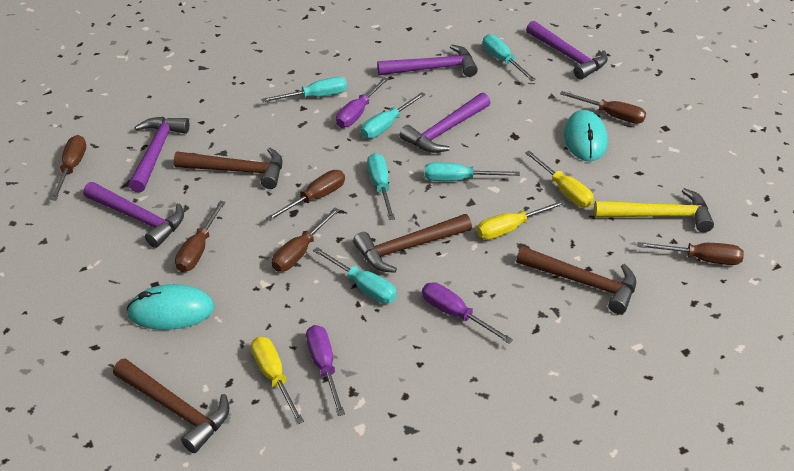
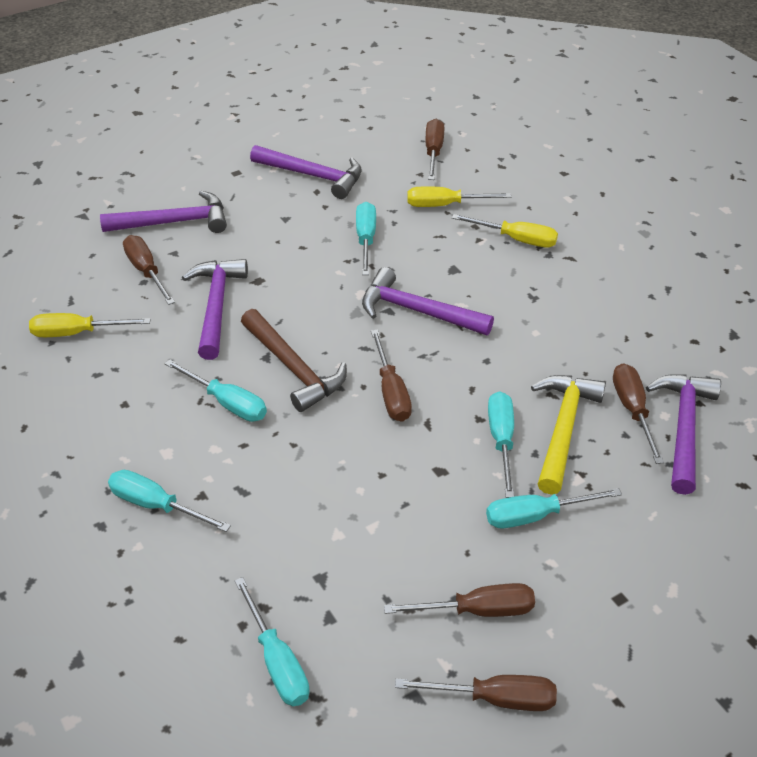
brown hammer: 4 -> 1
purple screwdriver: 3 -> 0
turquoise mouse: 2 -> 0

